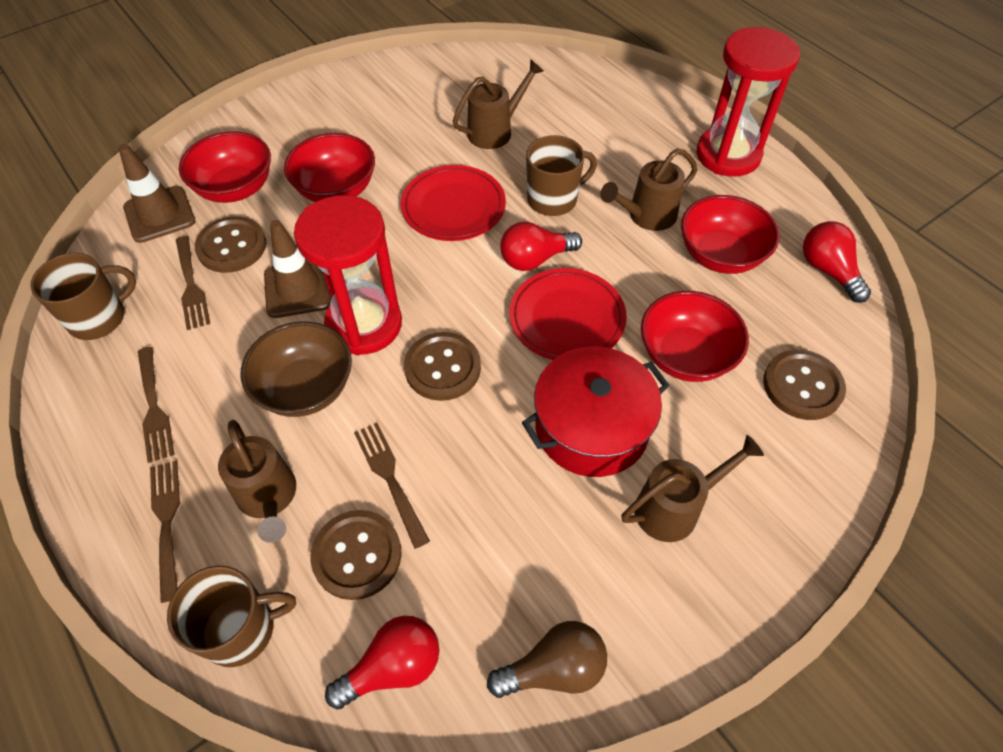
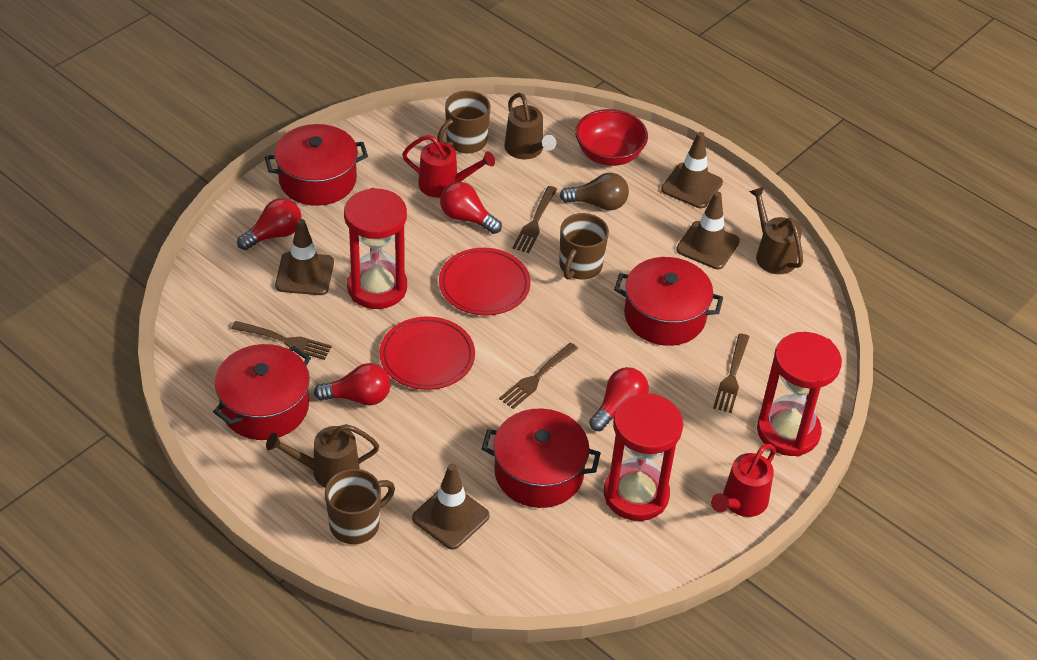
brown bowl: 1 -> 0
brown button: 4 -> 0
brown traffic cone: 2 -> 4
brown watering can: 4 -> 3
red bowl: 4 -> 1
red hourglass: 2 -> 3
red light bulb: 3 -> 4
red pot: 1 -> 4
red watering can: 0 -> 2

